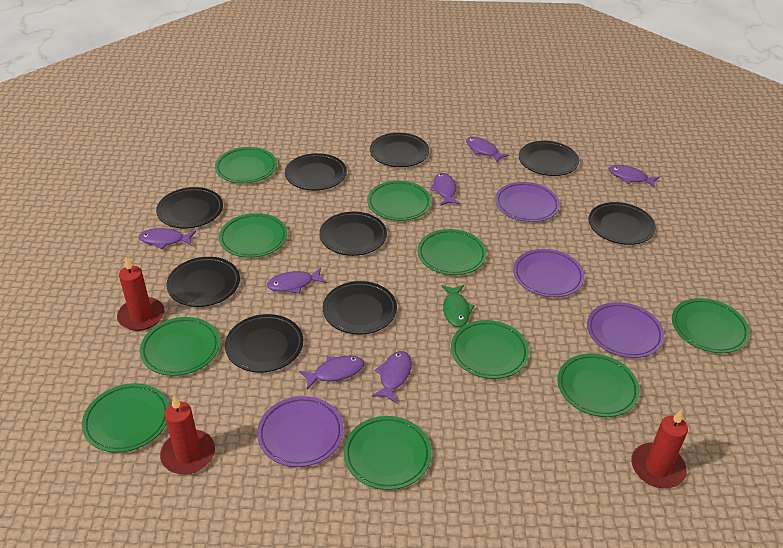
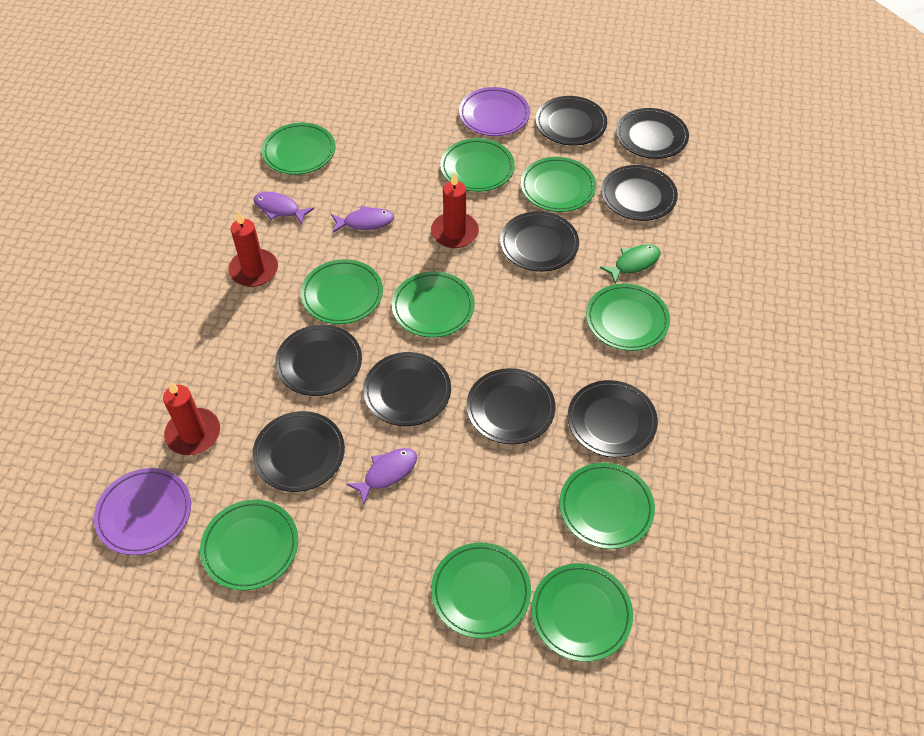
purple fish: 7 -> 3
purple plate: 4 -> 2

